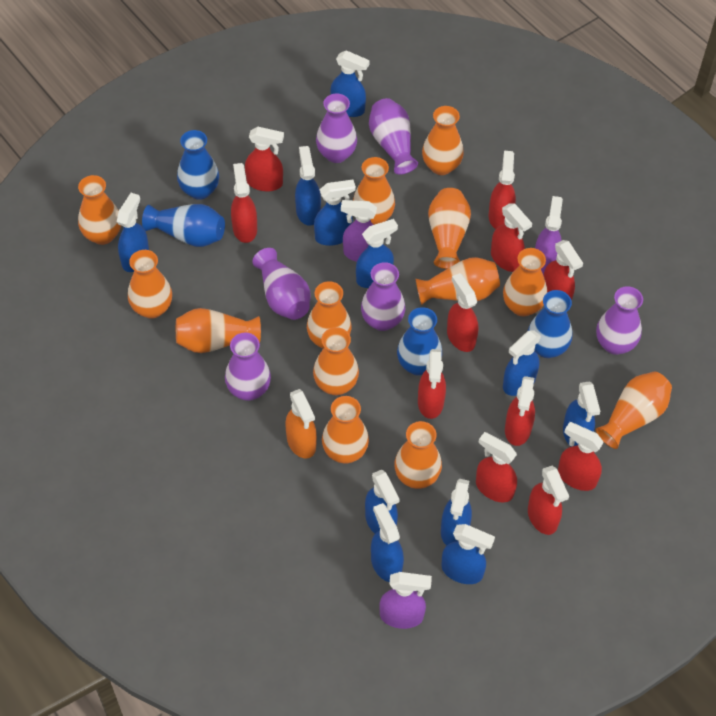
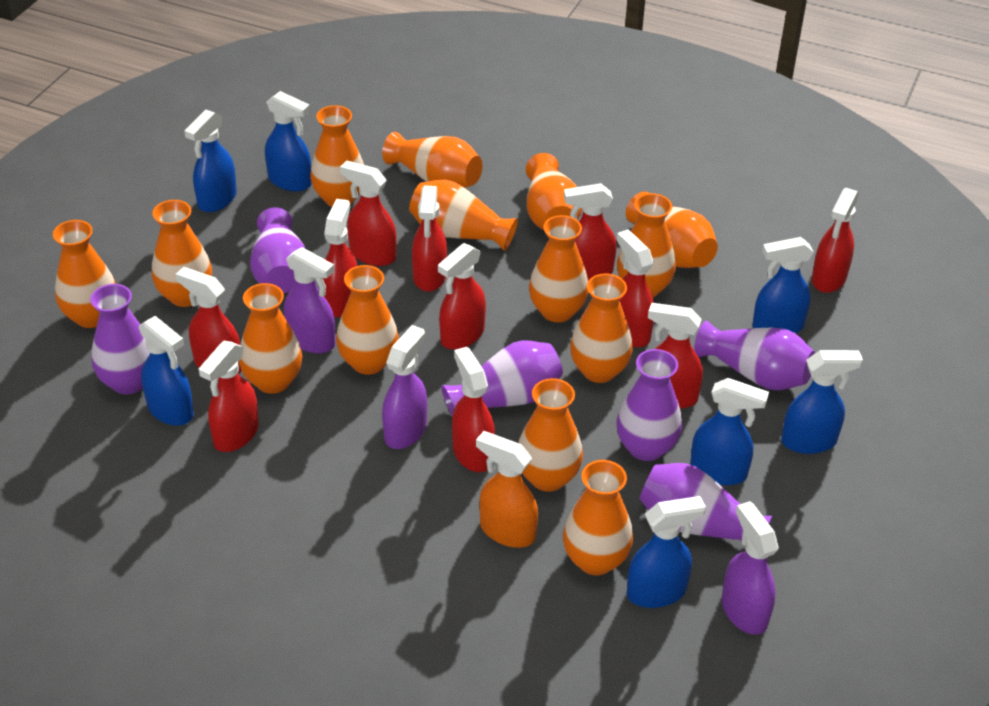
blue spray bottle: 11 -> 7
blue vase: 4 -> 0
orange vase: 13 -> 14

